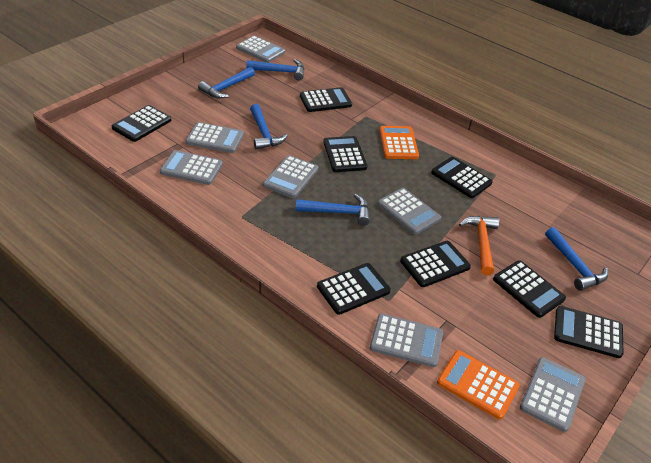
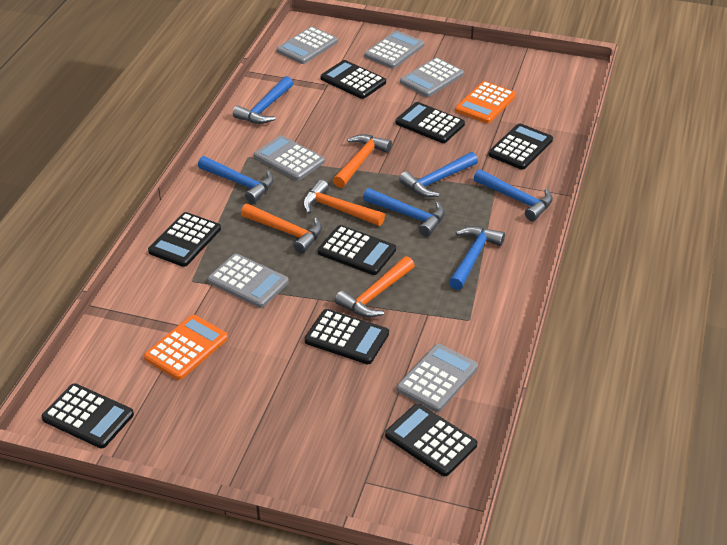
blue hammer: 5 -> 6
grey calculator: 7 -> 6
orange hammer: 1 -> 4

